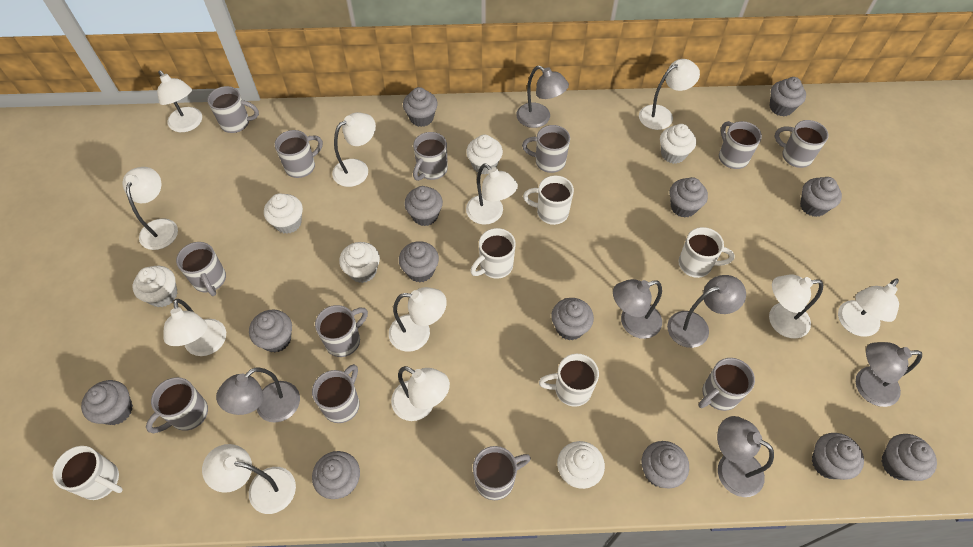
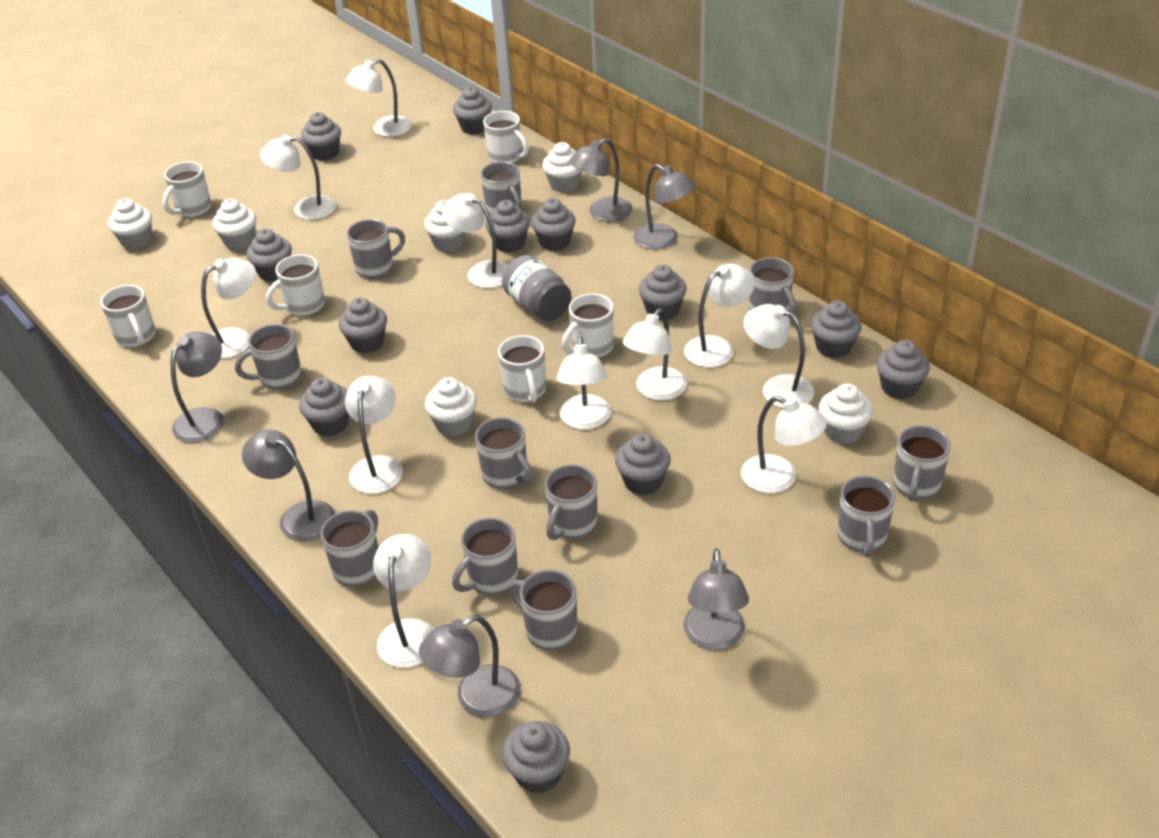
grey cupcake: 13 -> 12
grey jar: 0 -> 1
grey mug: 12 -> 11
white mug: 5 -> 6

